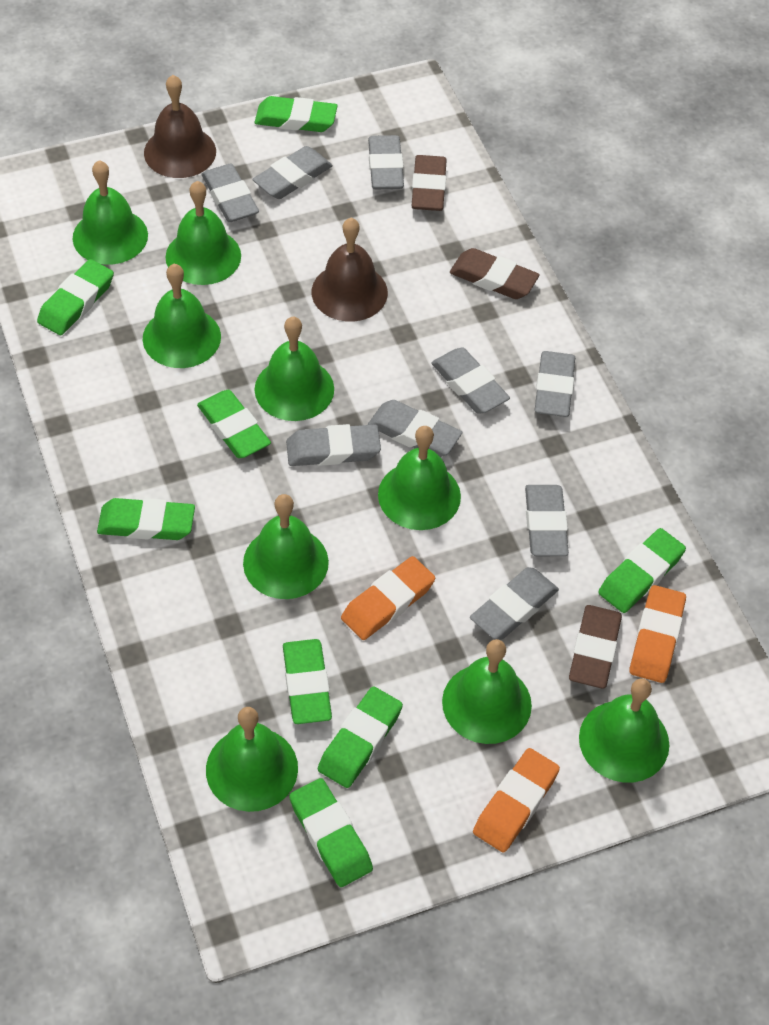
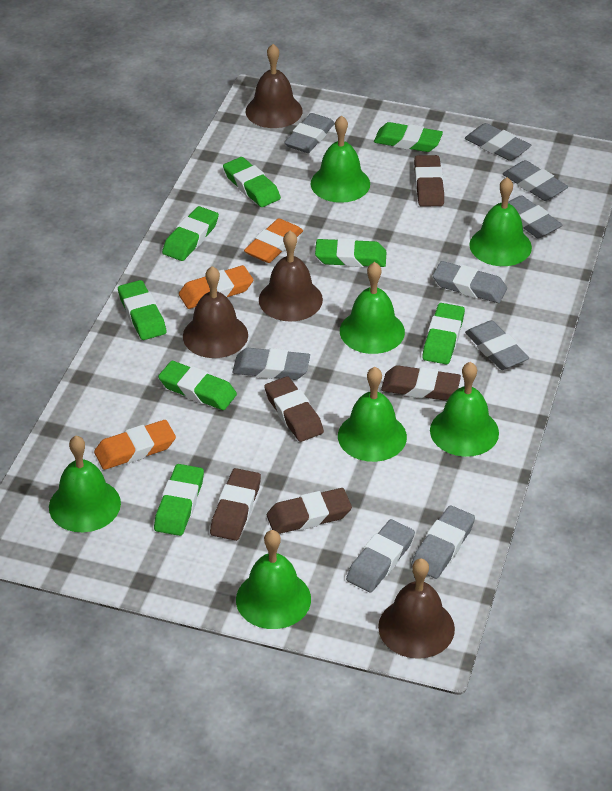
brown bell: 2 -> 4
brown eraser: 3 -> 5
green bell: 9 -> 7

